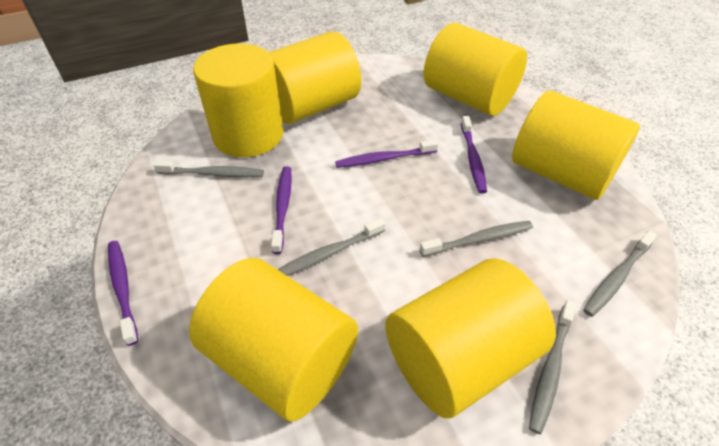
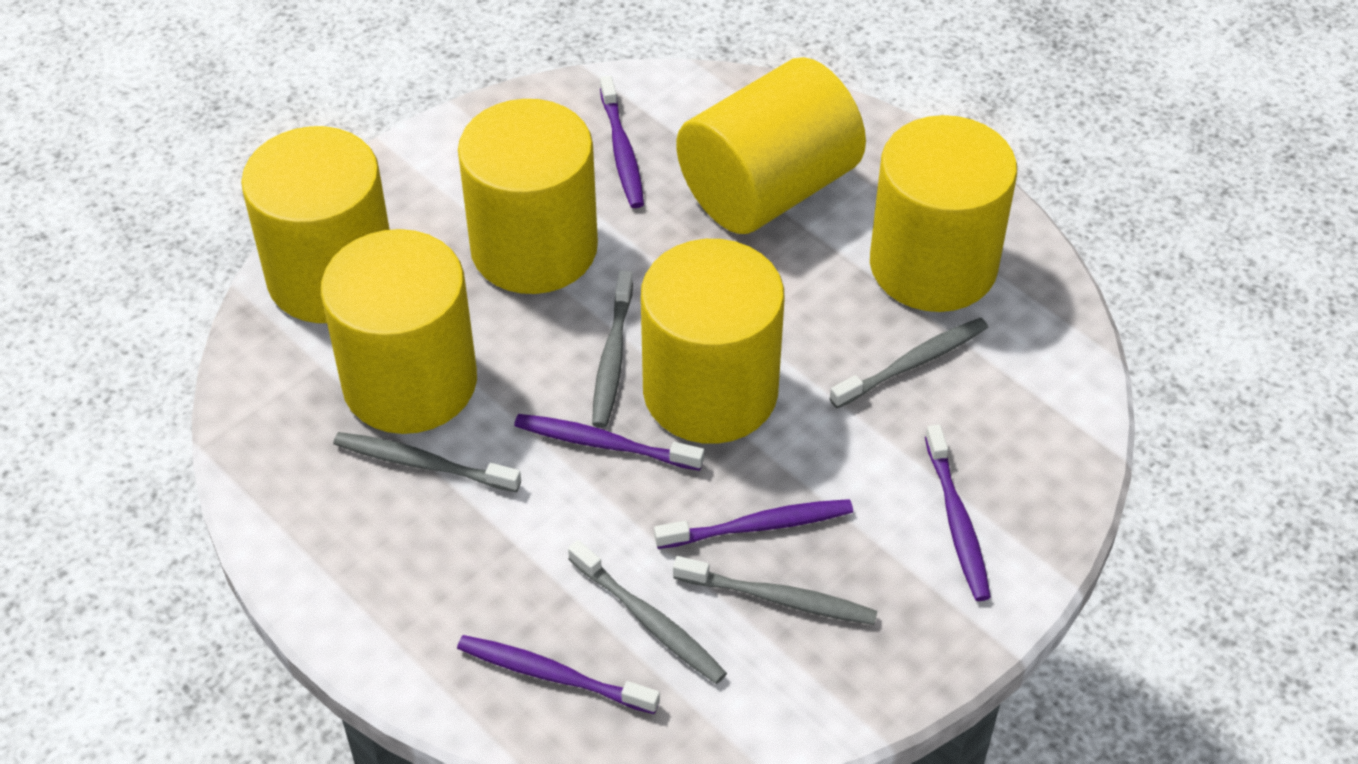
purple toothbrush: 4 -> 5

